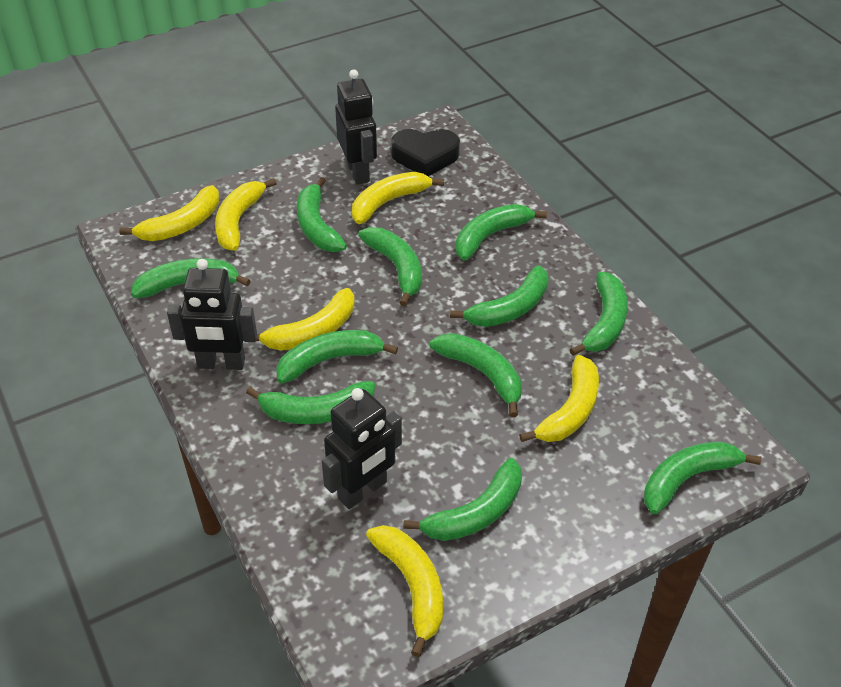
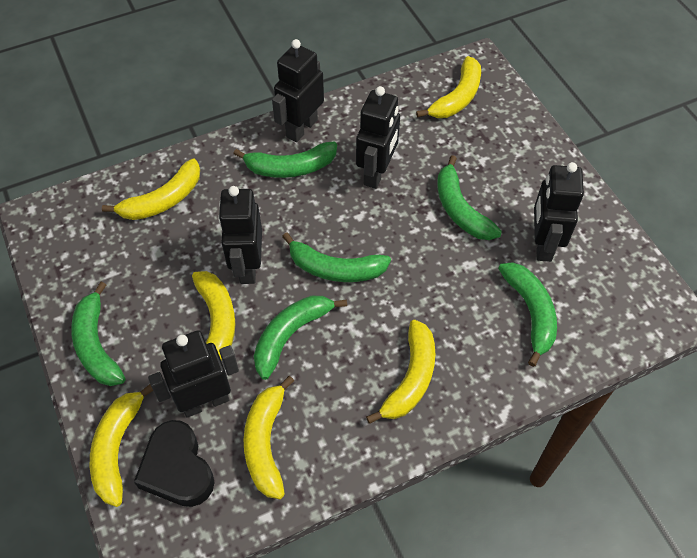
black robot: 3 -> 5
green banana: 11 -> 6

